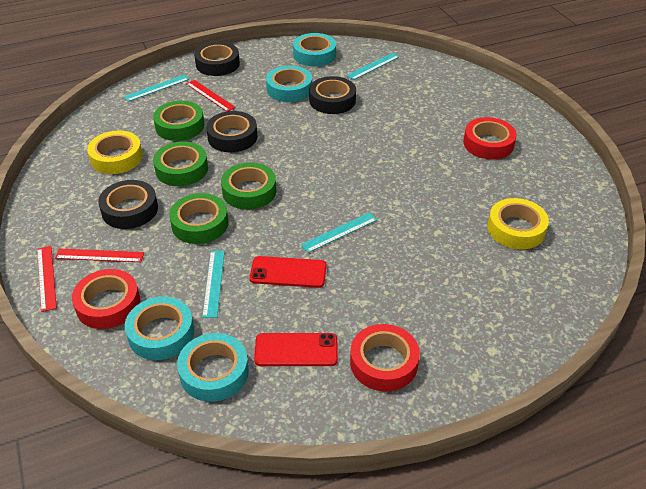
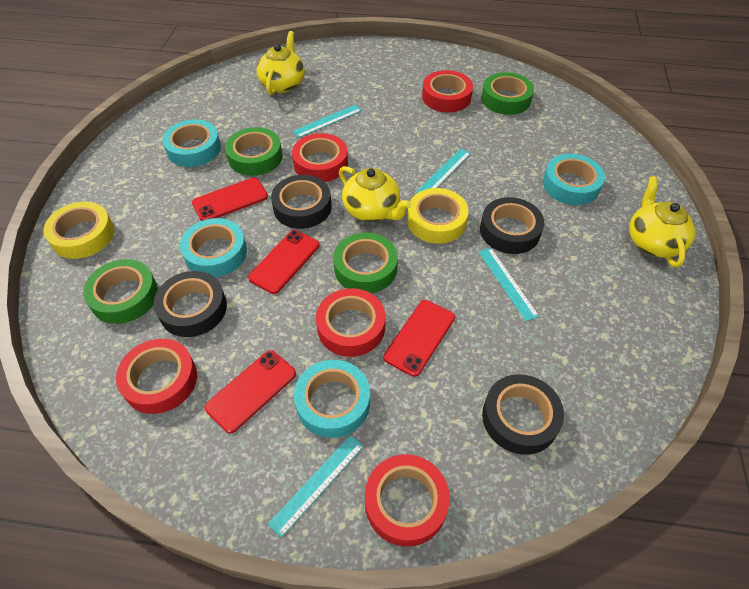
red phone: 2 -> 4
red ruler: 3 -> 0
red tape: 3 -> 5
yellow teapot: 0 -> 3

